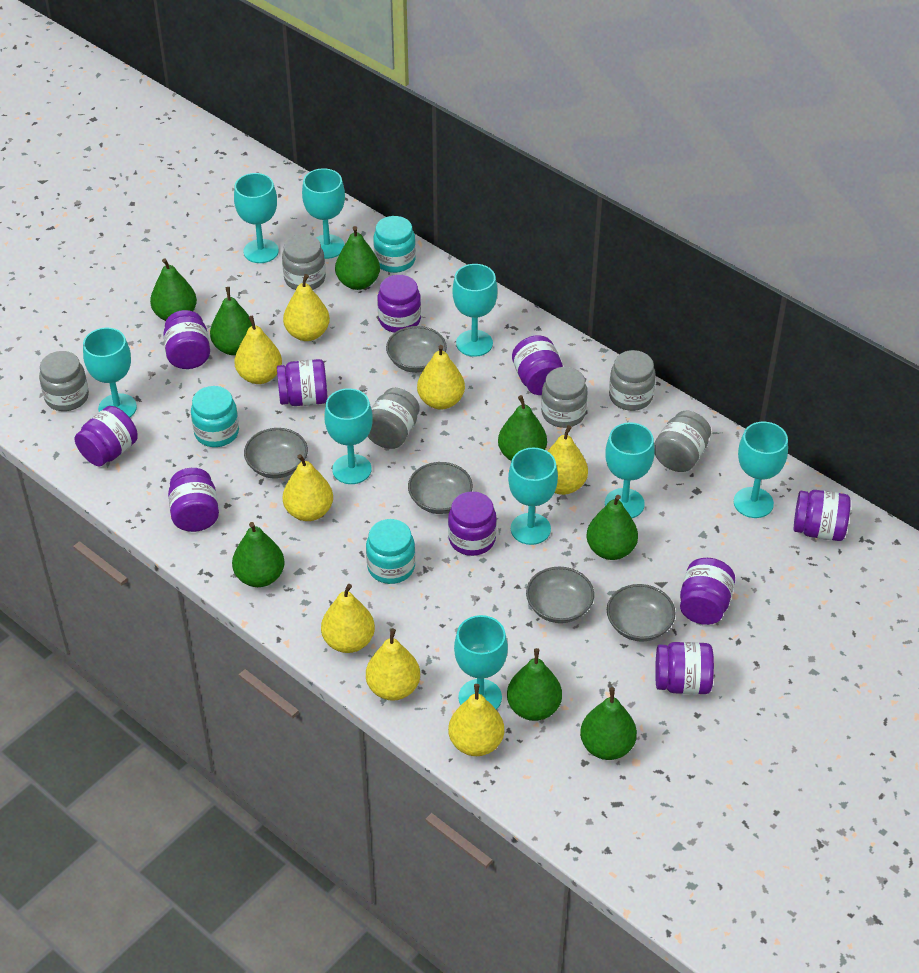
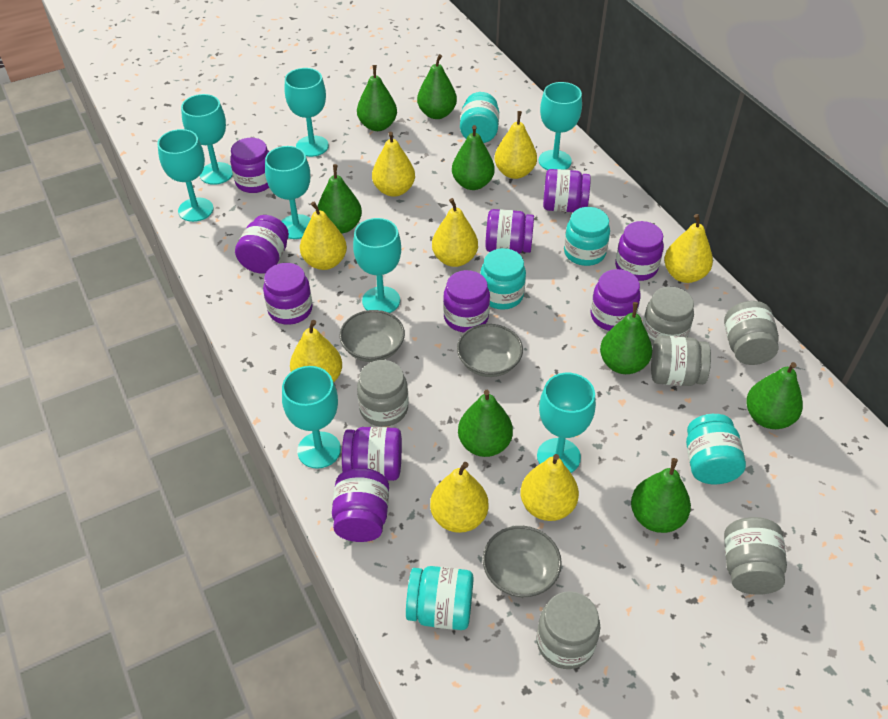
grey bowl: 5 -> 3
turquoise goblet: 9 -> 8
turquoise jar: 3 -> 5

